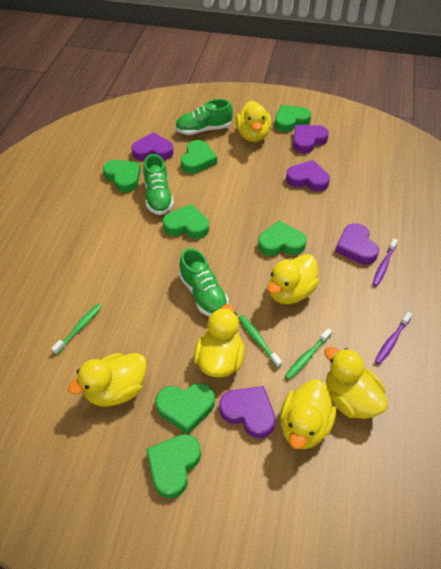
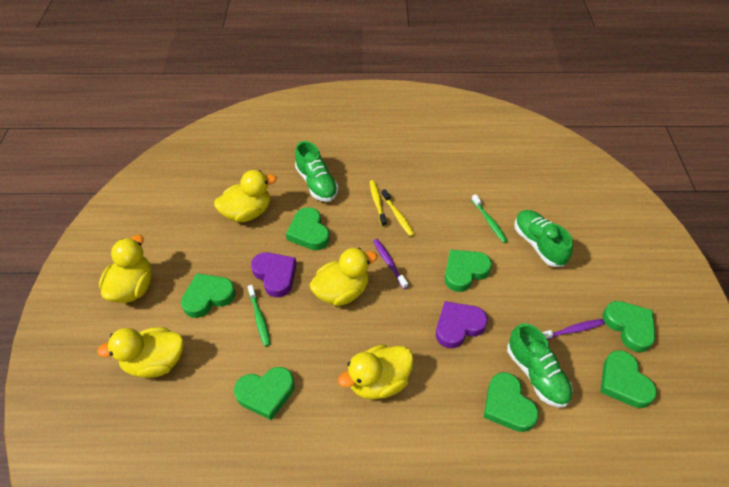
green toothbrush: 3 -> 2
purple heart: 5 -> 2
yellow duck: 6 -> 5
yellow toothbrush: 0 -> 2

